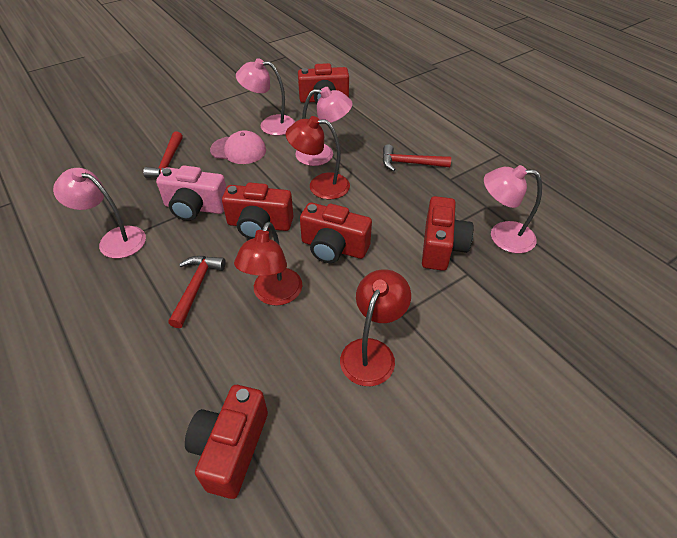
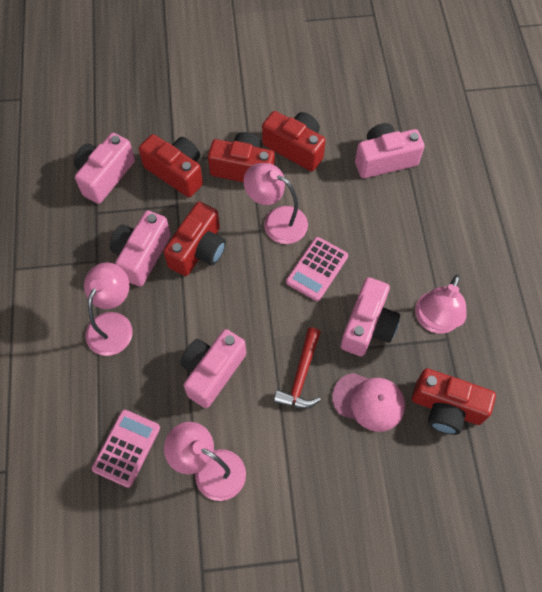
pink calculator: 0 -> 2
pink camera: 1 -> 5
red hammer: 3 -> 1
red lamp: 3 -> 0

